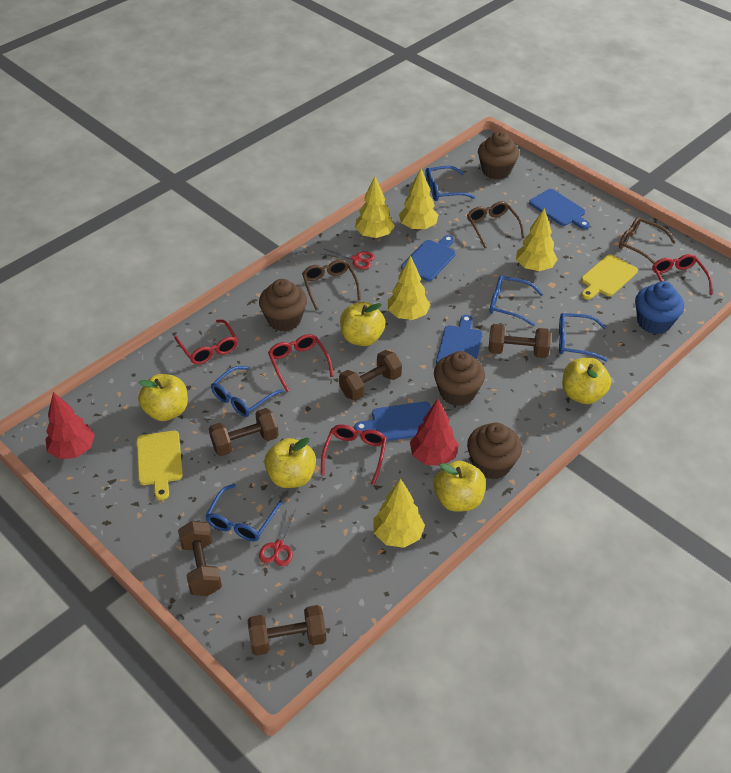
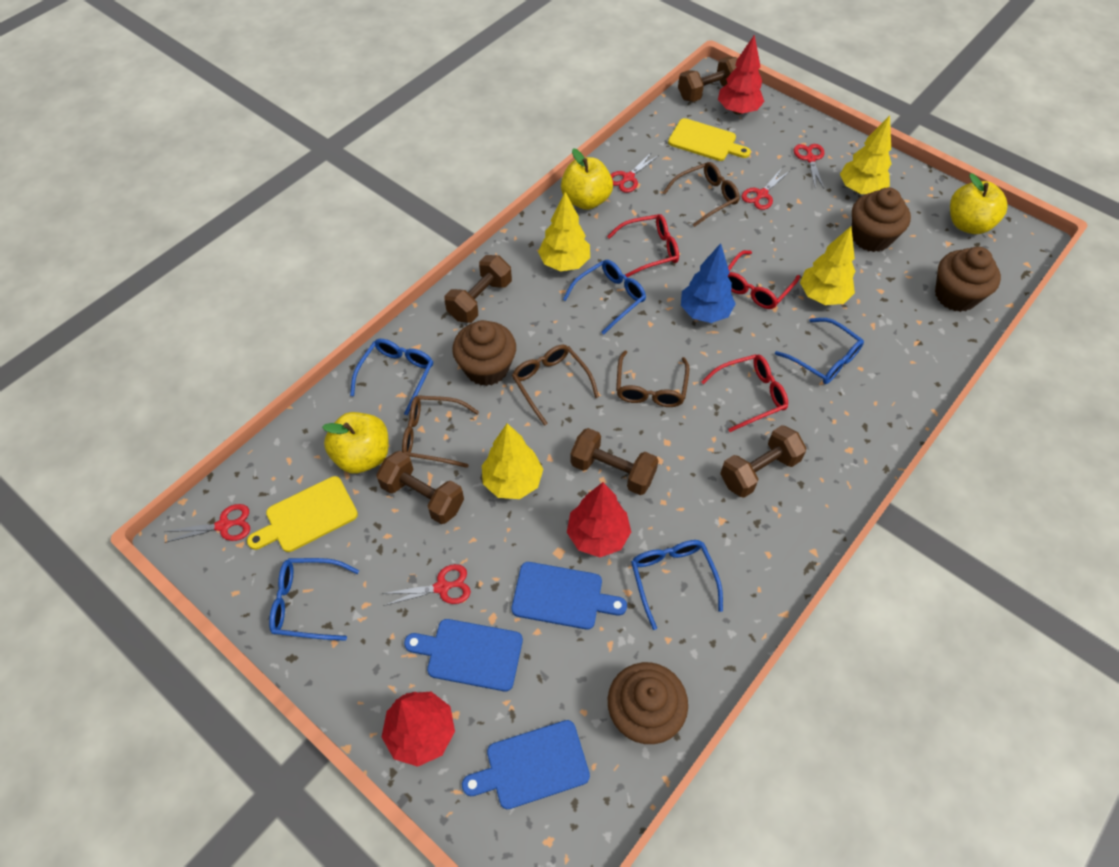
blue cupcake: 1 -> 0
blue cutting board: 4 -> 3
blue tree: 0 -> 1
brown glasses: 3 -> 4
red glasses: 4 -> 3
red scissors: 2 -> 5
red tree: 2 -> 3
yellow apple: 5 -> 3
yellow tree: 5 -> 4

